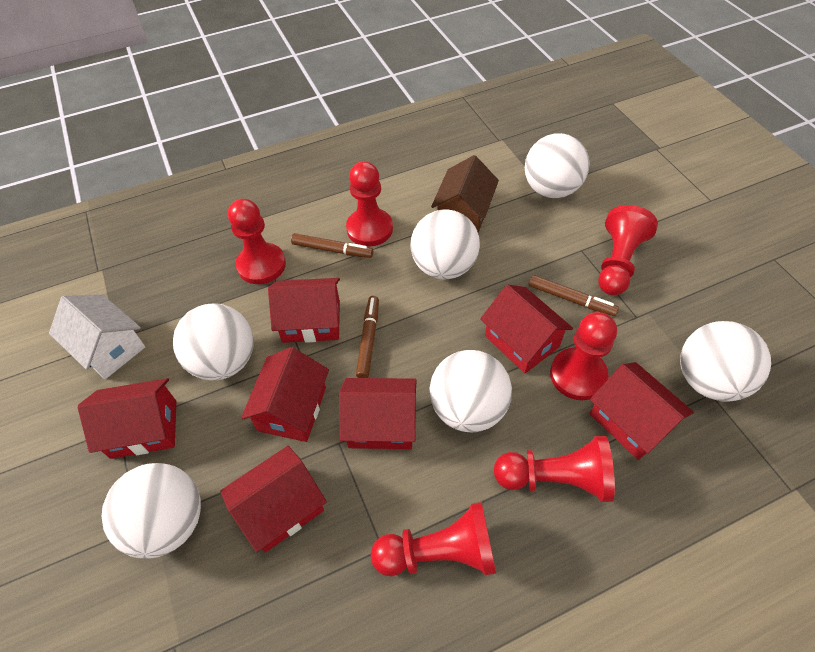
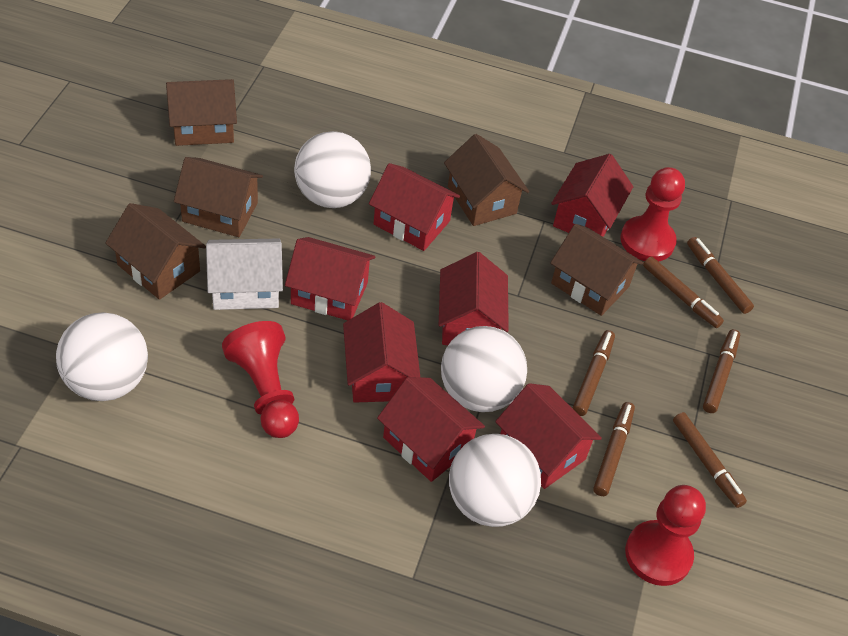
brown house: 1 -> 5
brown marker: 3 -> 6
red pawn: 6 -> 3
white ball: 6 -> 4

